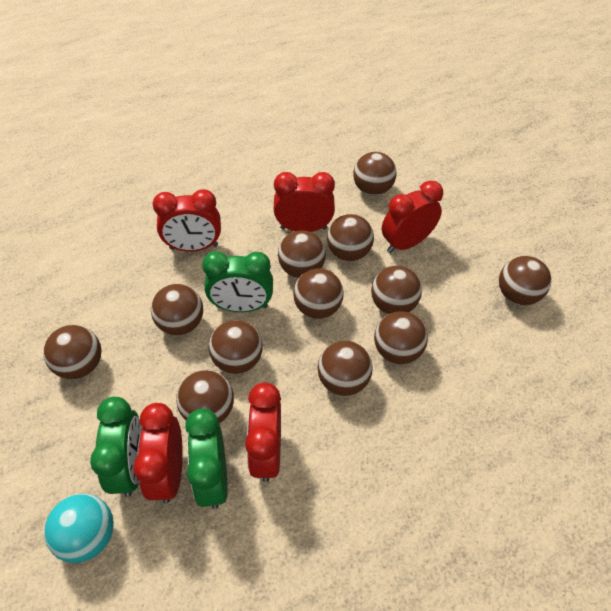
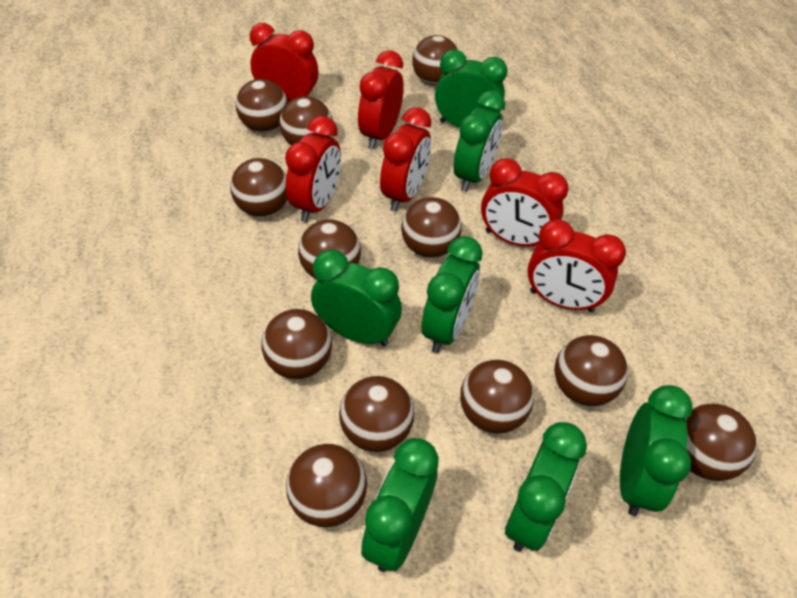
green clock: 3 -> 7
red clock: 5 -> 6
turquoise ball: 1 -> 0

